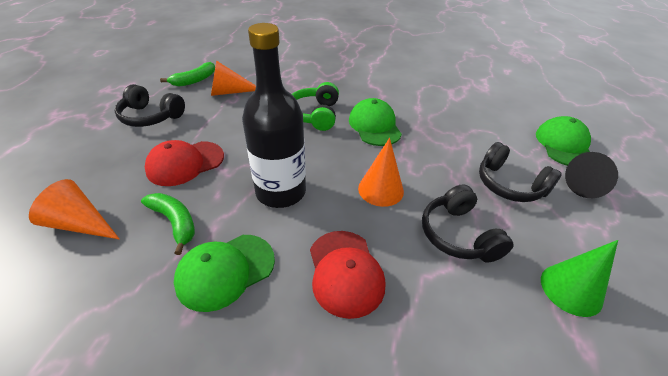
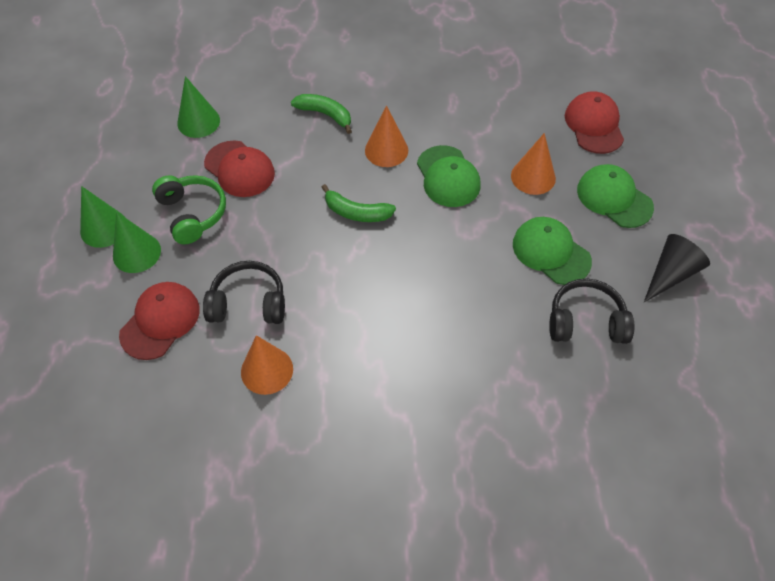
black bottle: 1 -> 0
black headphones: 3 -> 2
green cone: 1 -> 3
red cap: 2 -> 3

